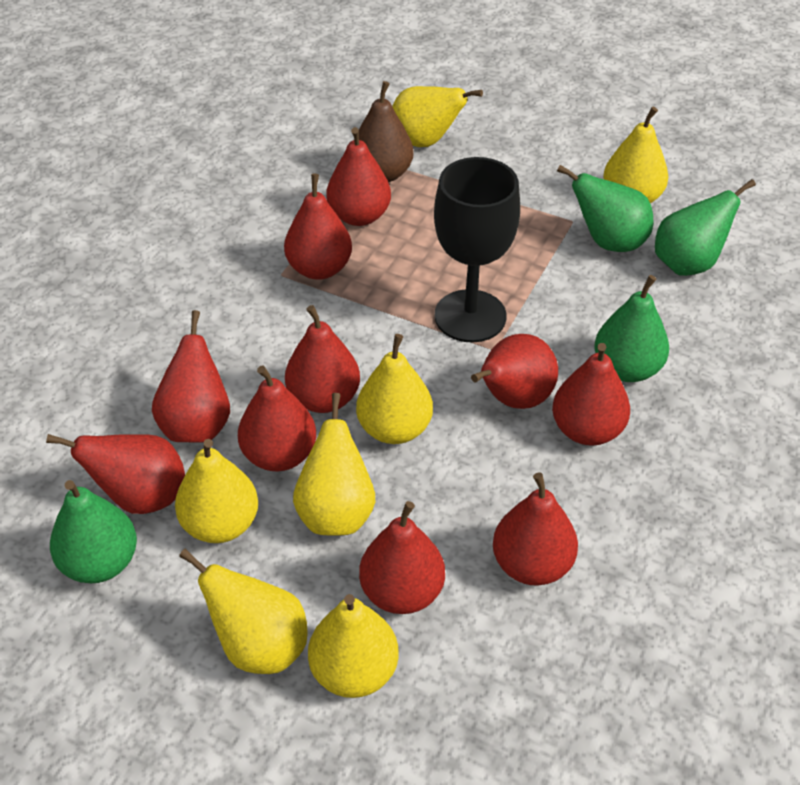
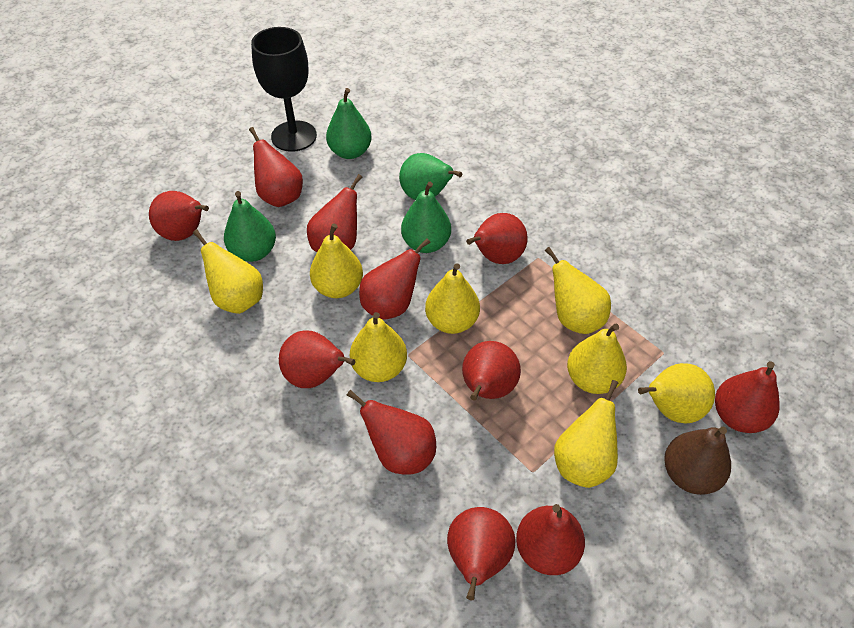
red pear: 10 -> 11
yellow pear: 7 -> 8

